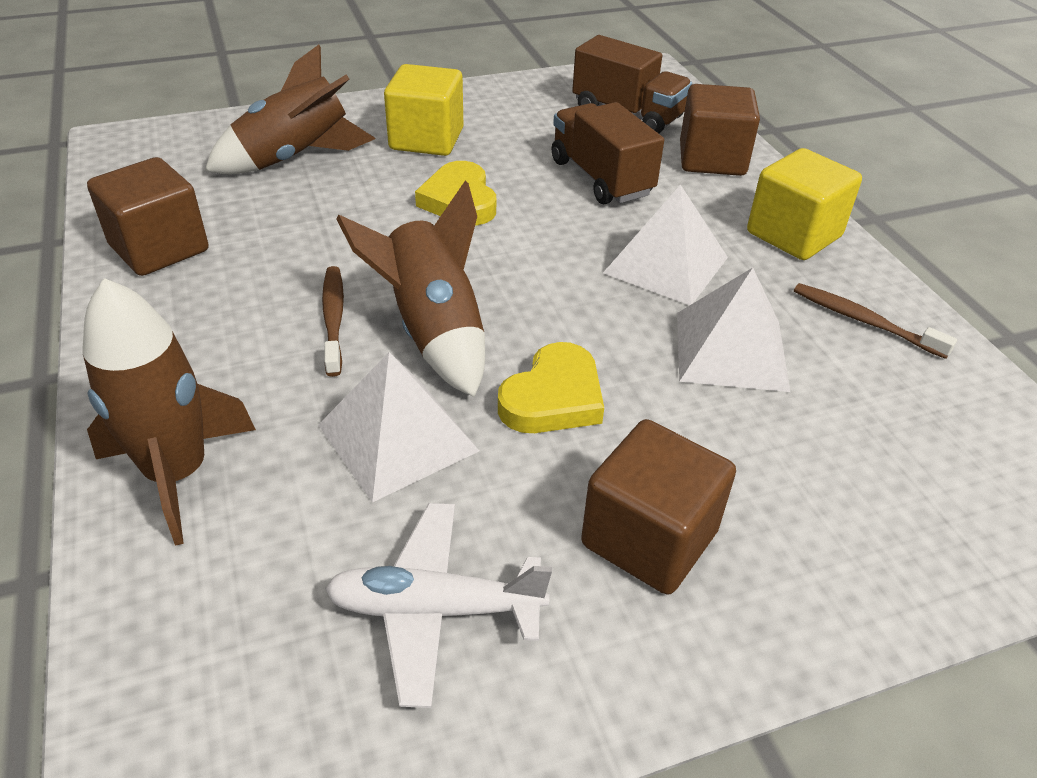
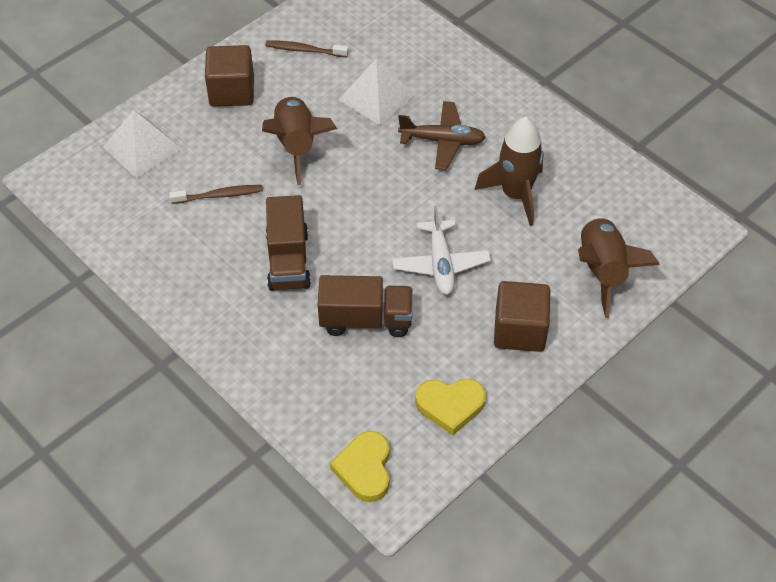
brown cube: 3 -> 2
brown plane: 0 -> 1
white pyramid: 3 -> 2
yellow cube: 2 -> 0

